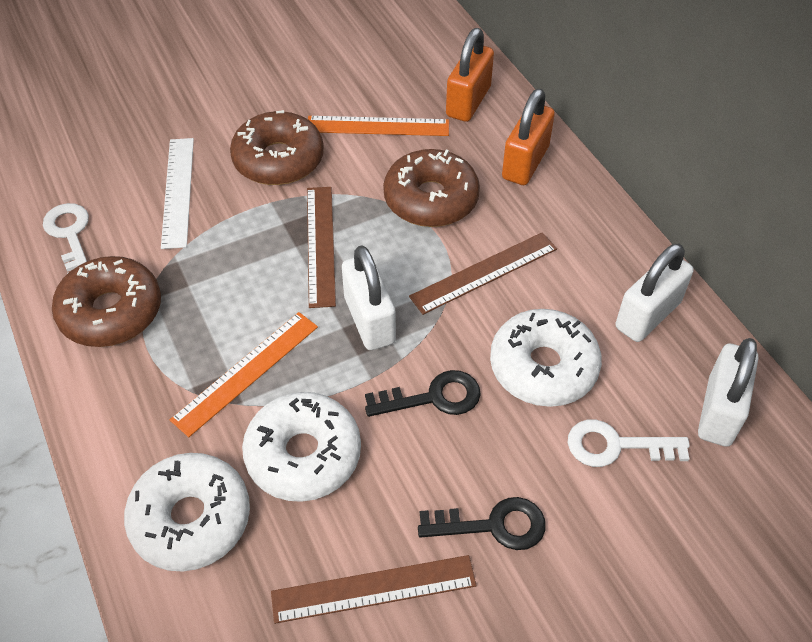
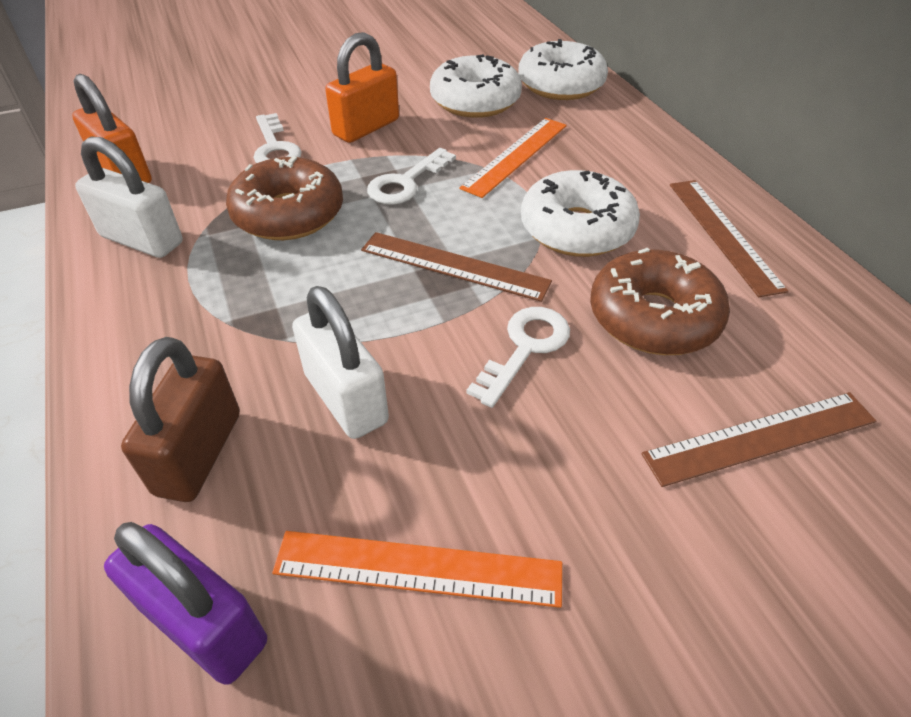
black key: 2 -> 0
brown donut: 3 -> 2
brown padlock: 0 -> 1
purple padlock: 0 -> 1
white key: 2 -> 3
white padlock: 3 -> 2
white ruler: 1 -> 0

